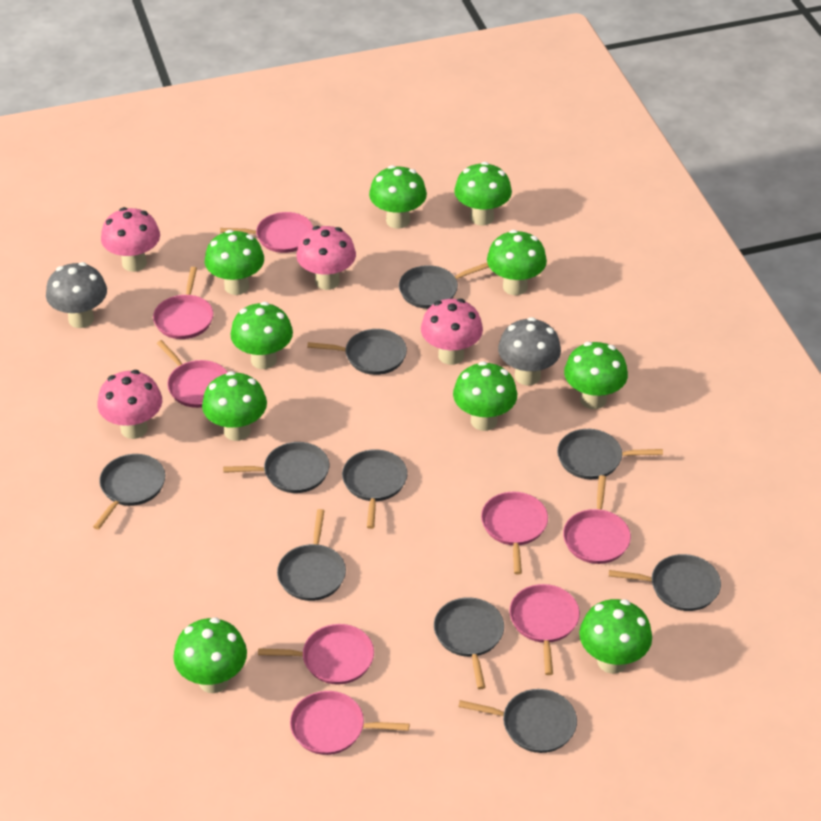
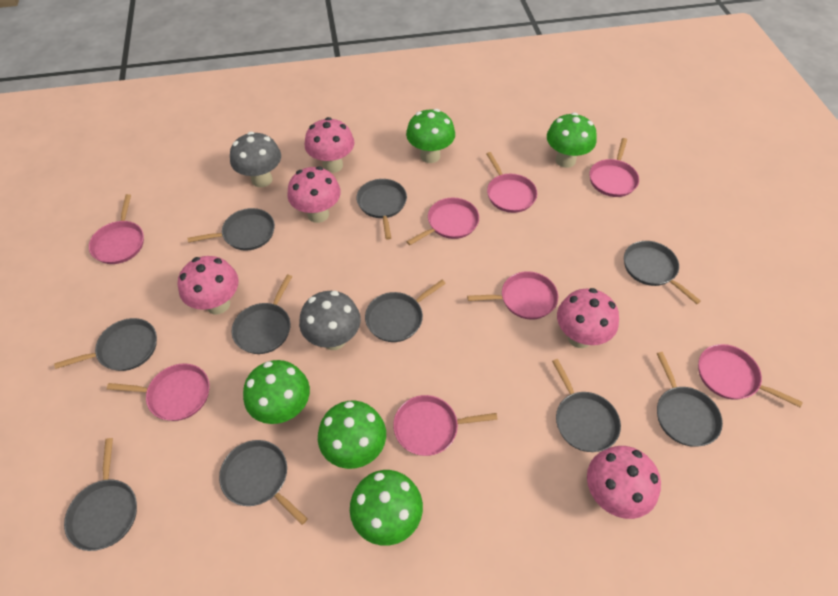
green mushroom: 10 -> 5
pink mushroom: 4 -> 5

